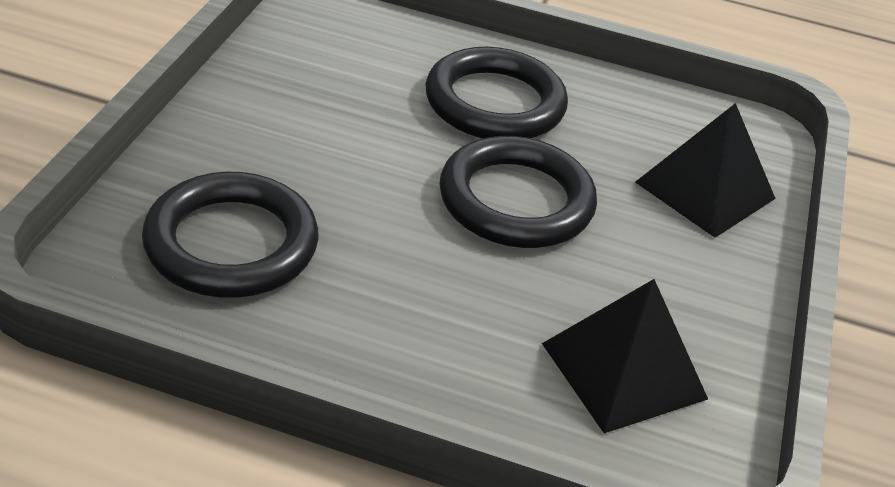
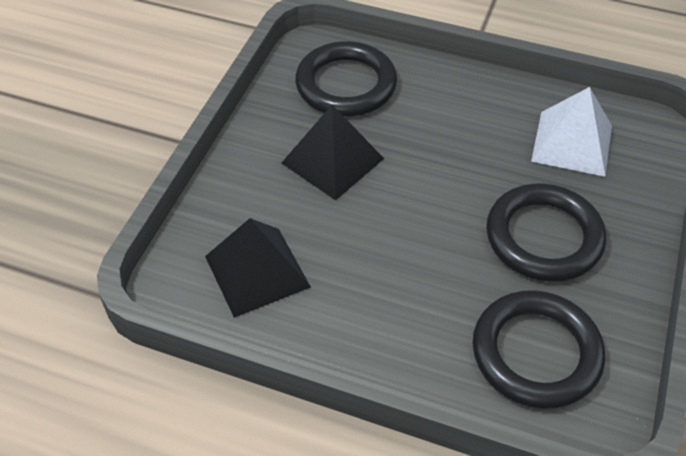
white pyramid: 0 -> 1

